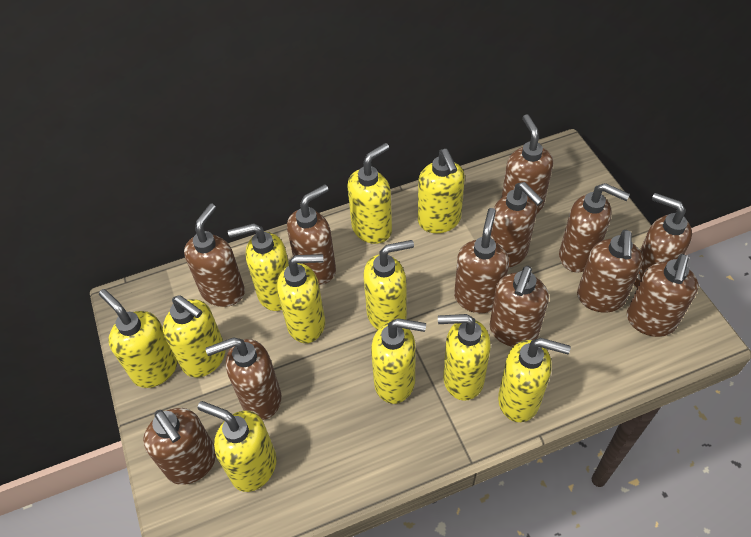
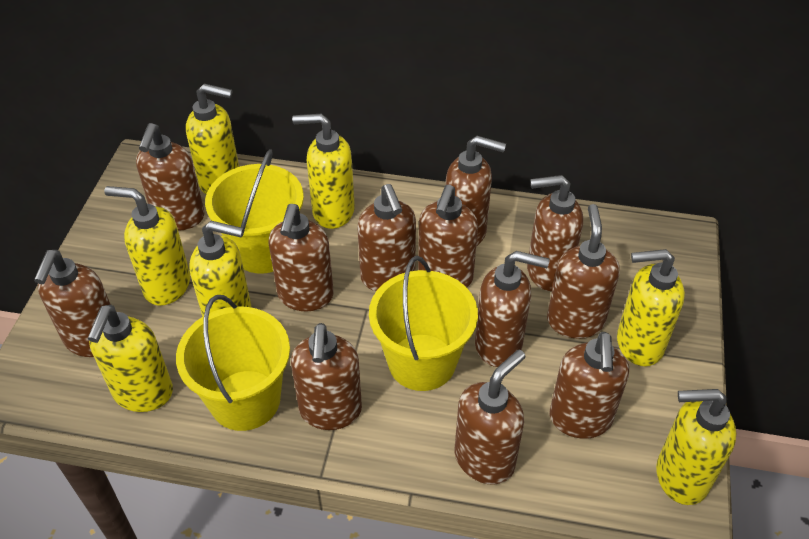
yellow bucket: 0 -> 3
yellow soap dispenser: 11 -> 7

